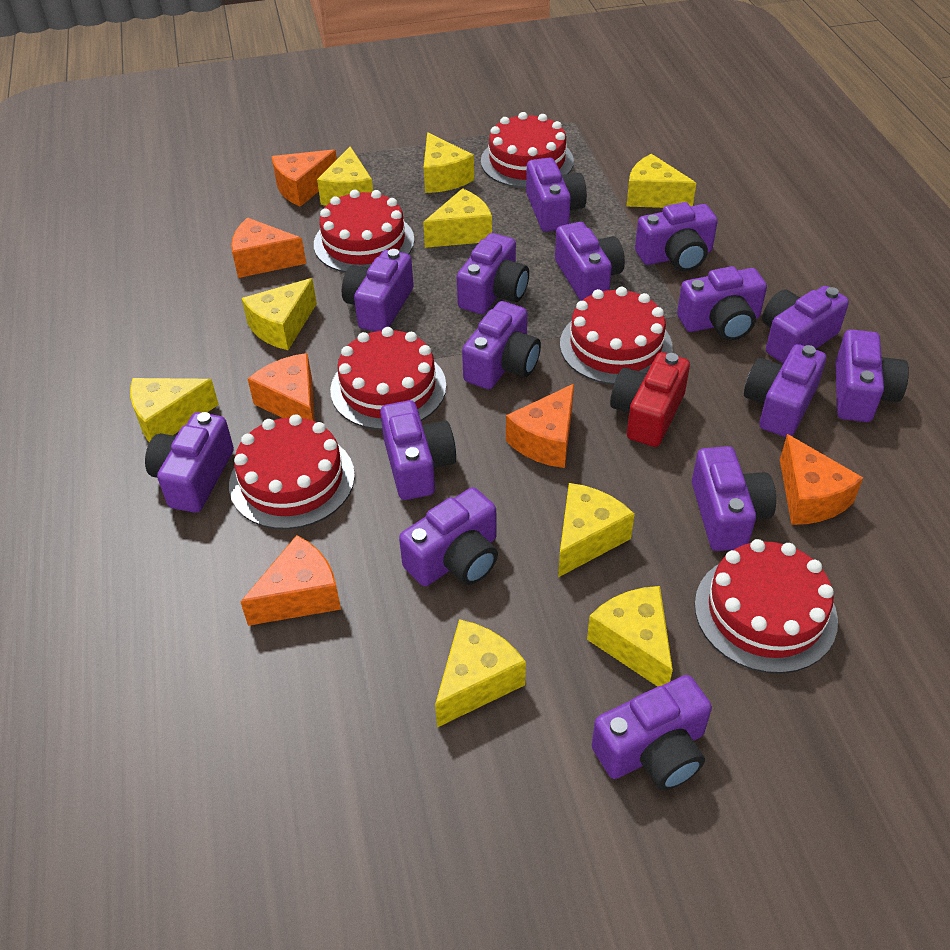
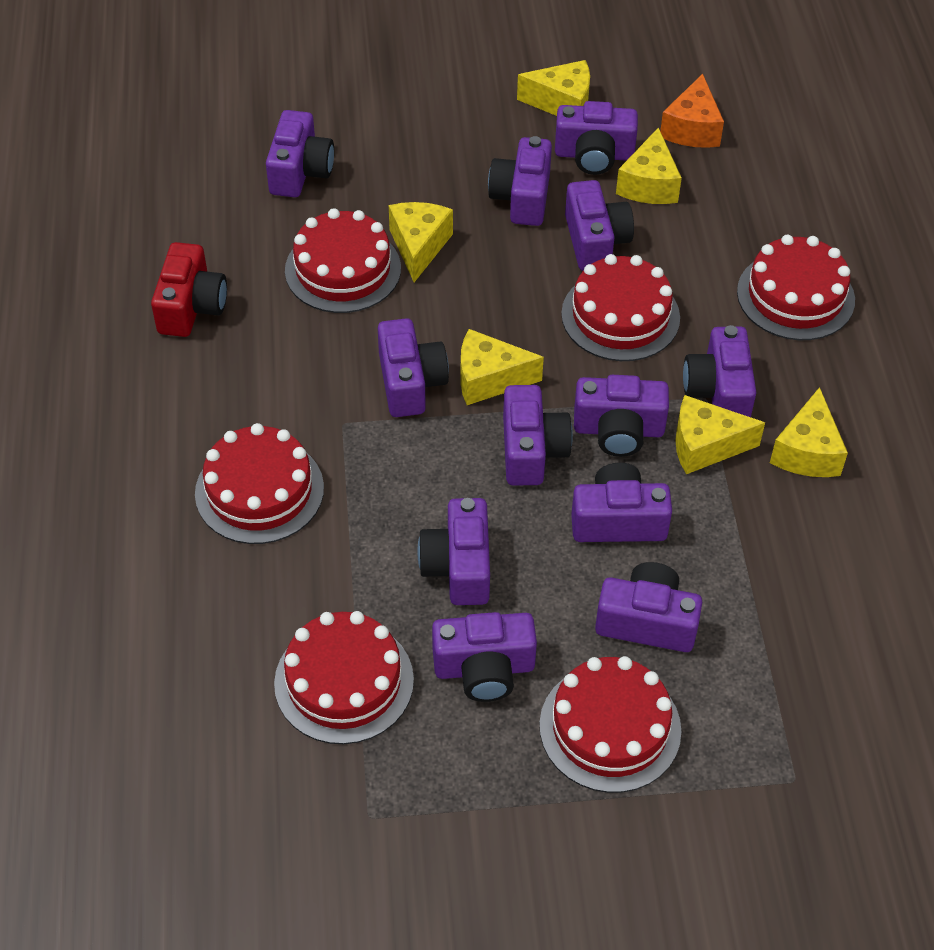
orange cheese: 6 -> 1
purple camera: 15 -> 12
yellow cheese: 9 -> 6

